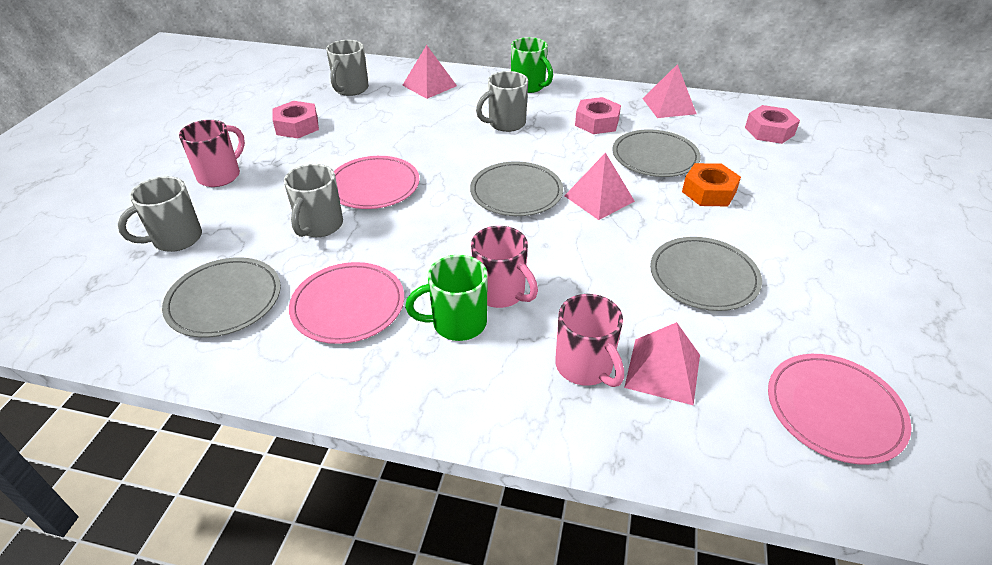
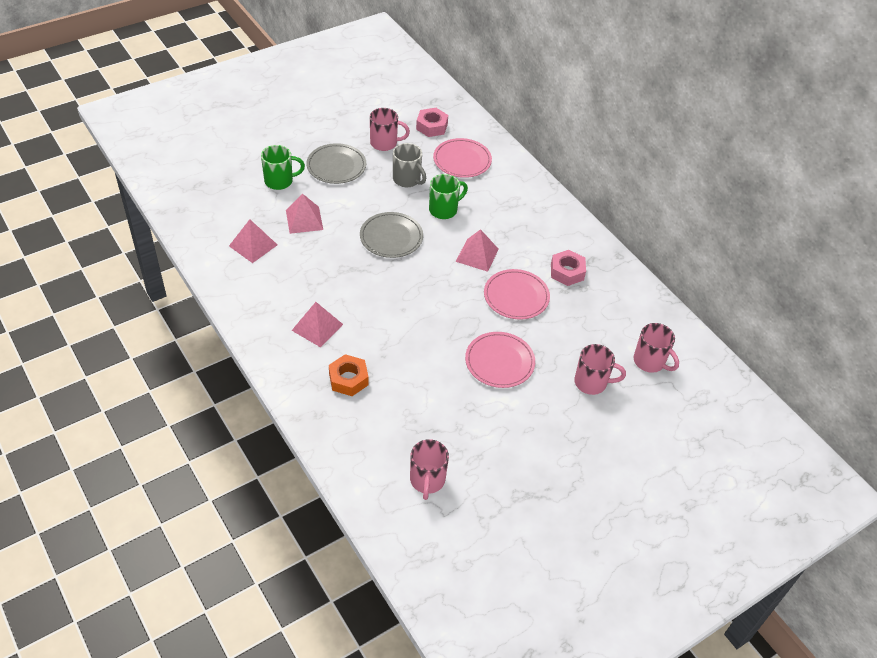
grey mug: 4 -> 1
grey plate: 4 -> 2
pink mug: 3 -> 4
pink nut: 3 -> 2

